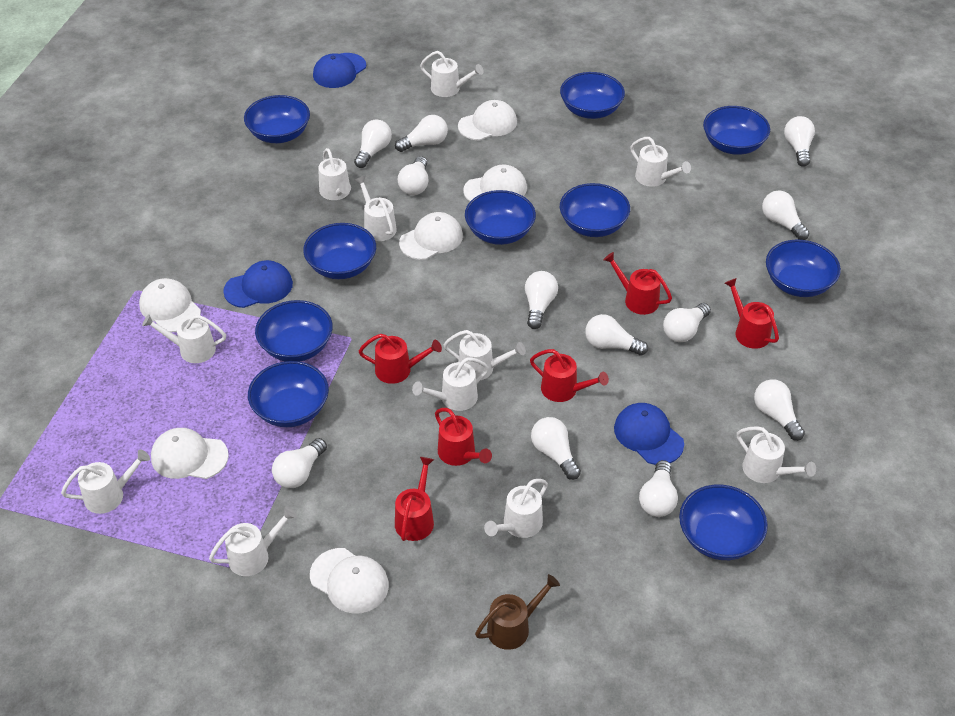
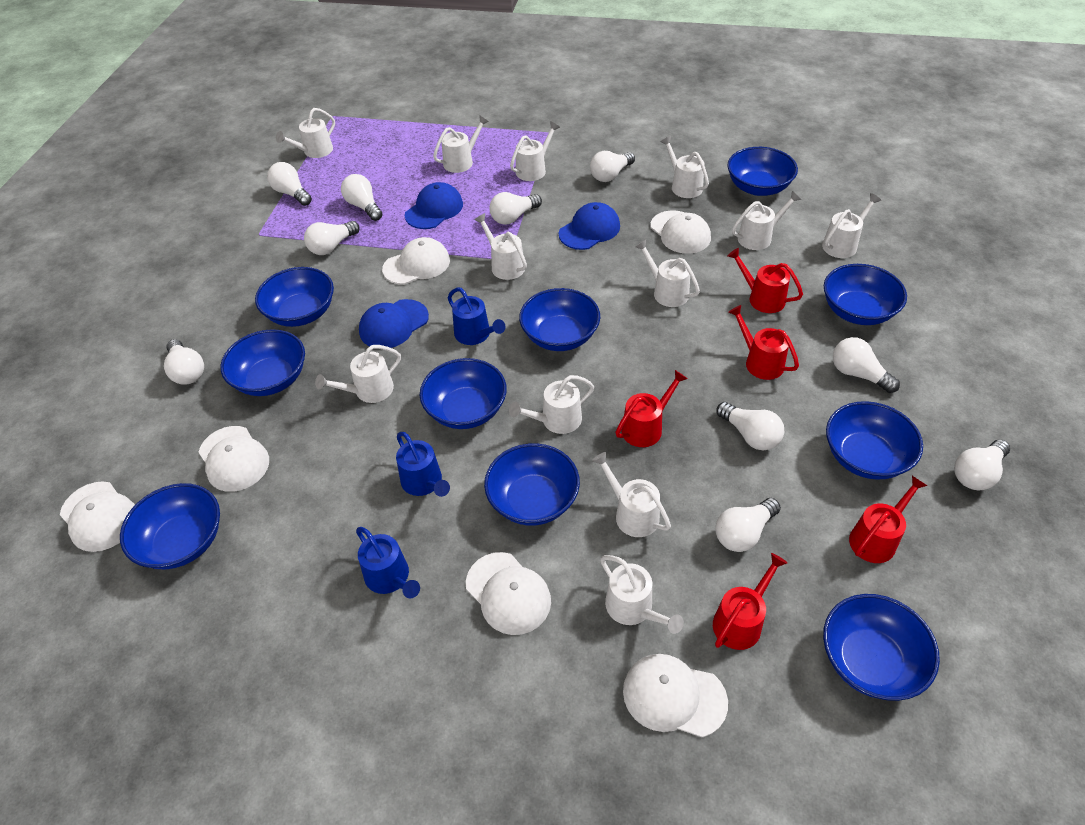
blue watering can: 0 -> 3
brown watering can: 1 -> 0
red watering can: 6 -> 5
white light bulb: 12 -> 10
white watering can: 11 -> 12

